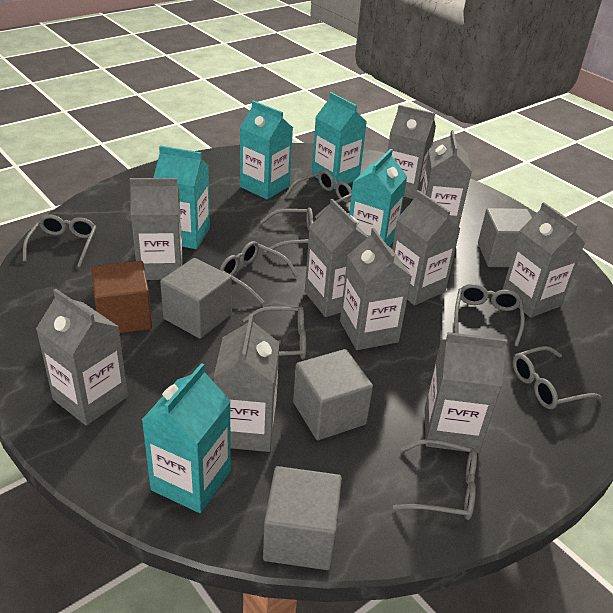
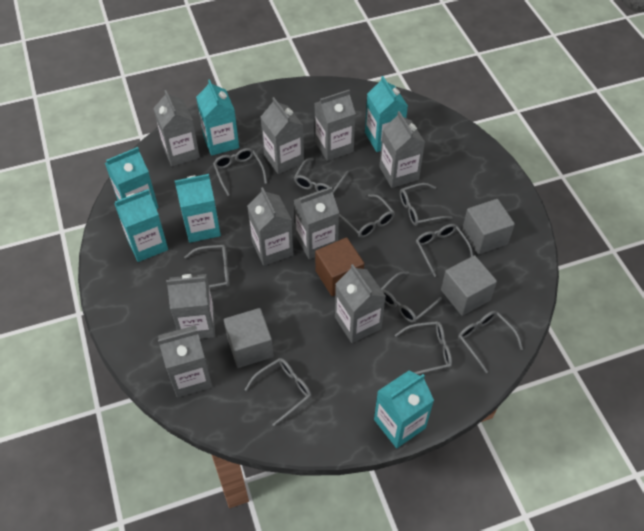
grey carton: 10 -> 9
grey cube: 4 -> 3
grey glasses: 8 -> 10
turquoise carton: 5 -> 6

